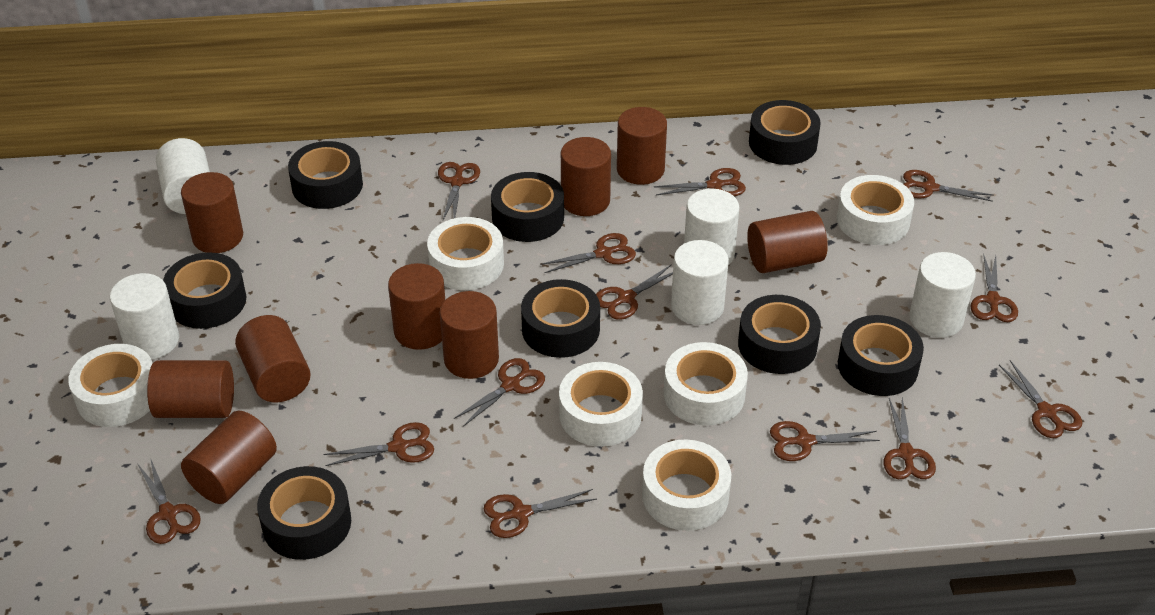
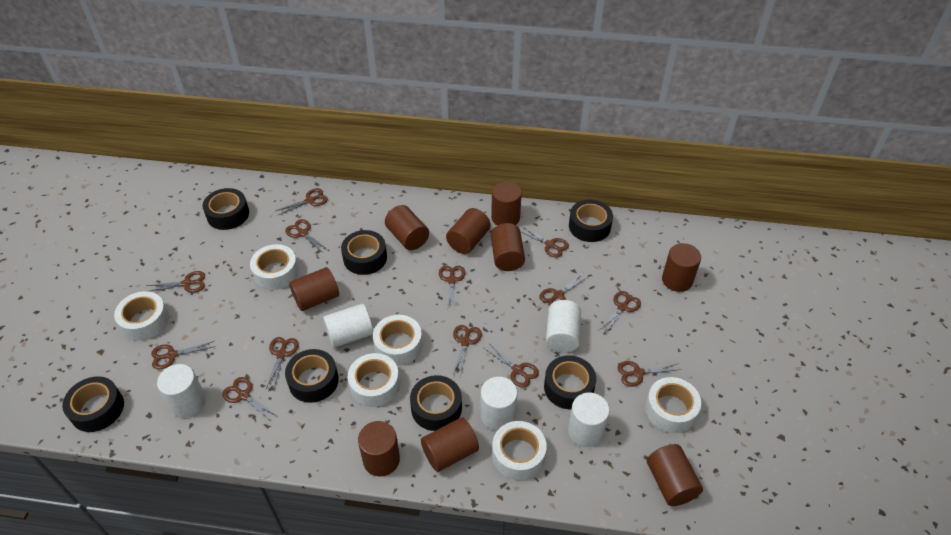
black tape: 8 -> 7

